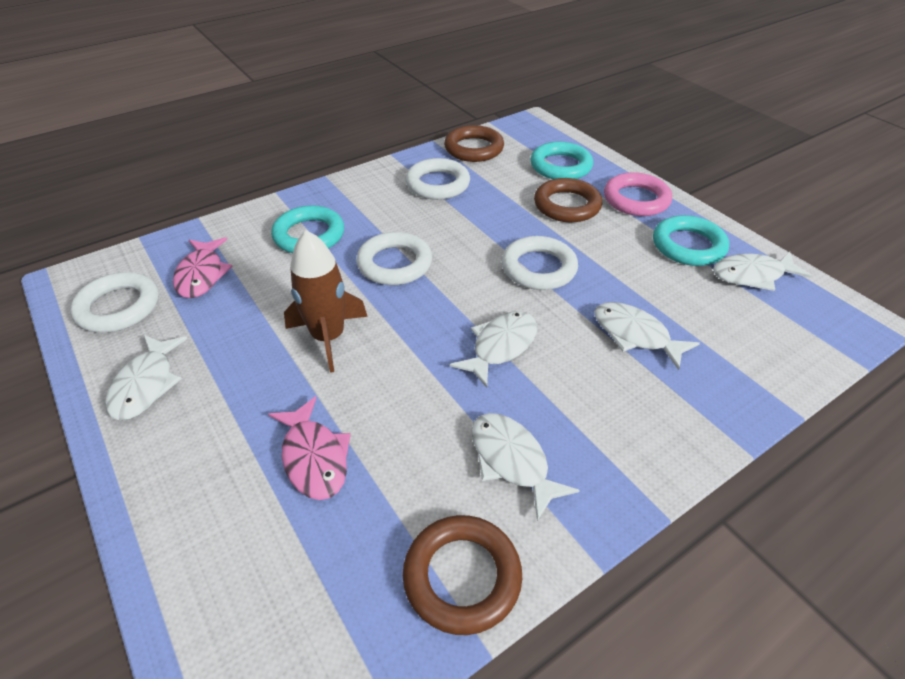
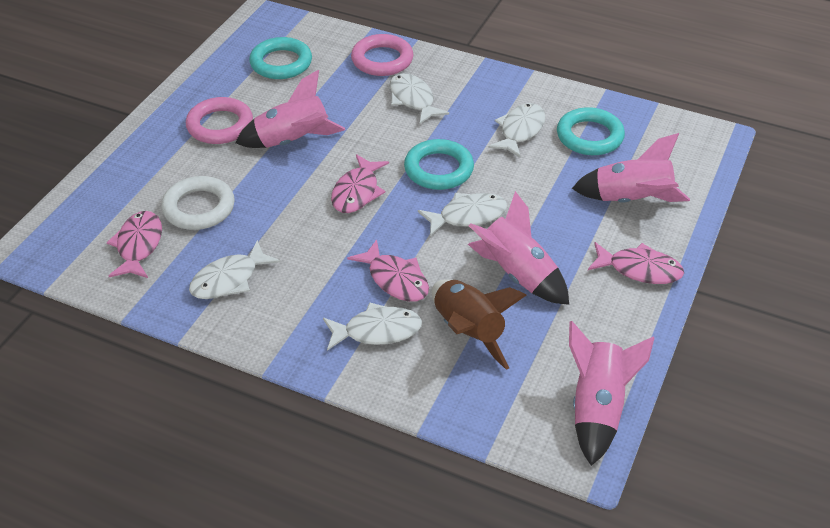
brown ring: 3 -> 0
pink fish: 2 -> 4
pink ring: 1 -> 2
pink rocket: 0 -> 4
white ring: 4 -> 1

